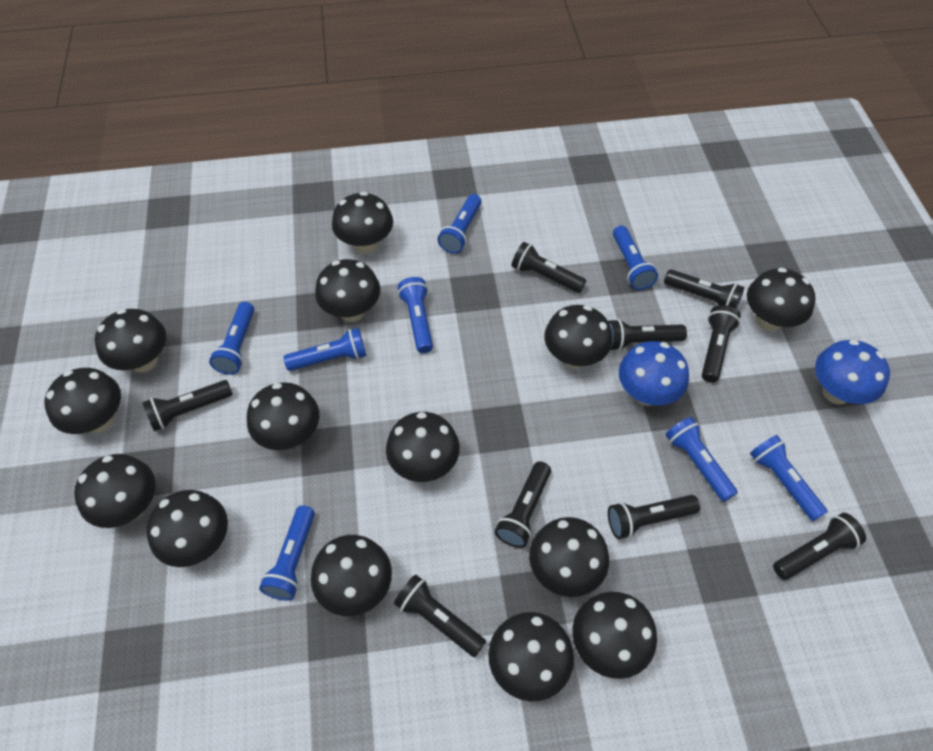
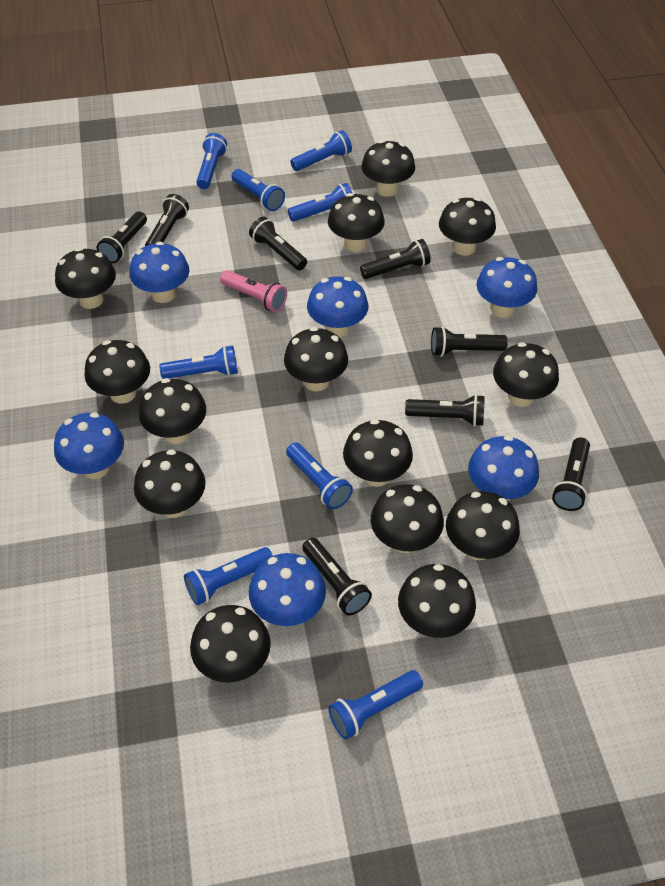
black flashlight: 9 -> 8
blue mushroom: 2 -> 6
pink flashlight: 0 -> 1

